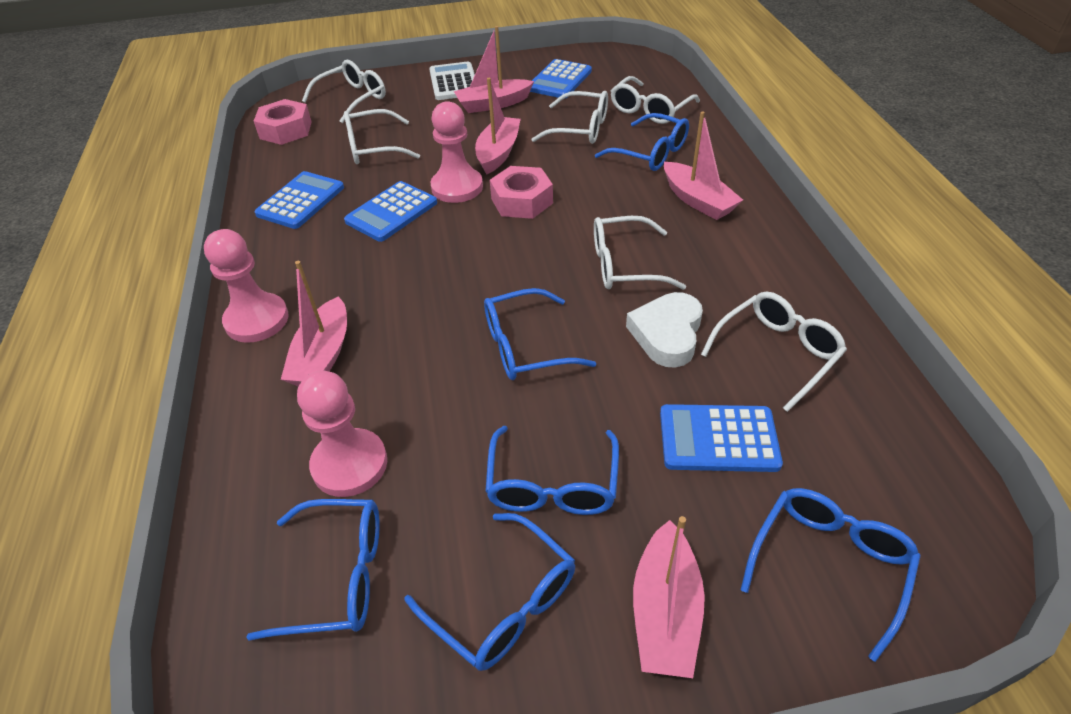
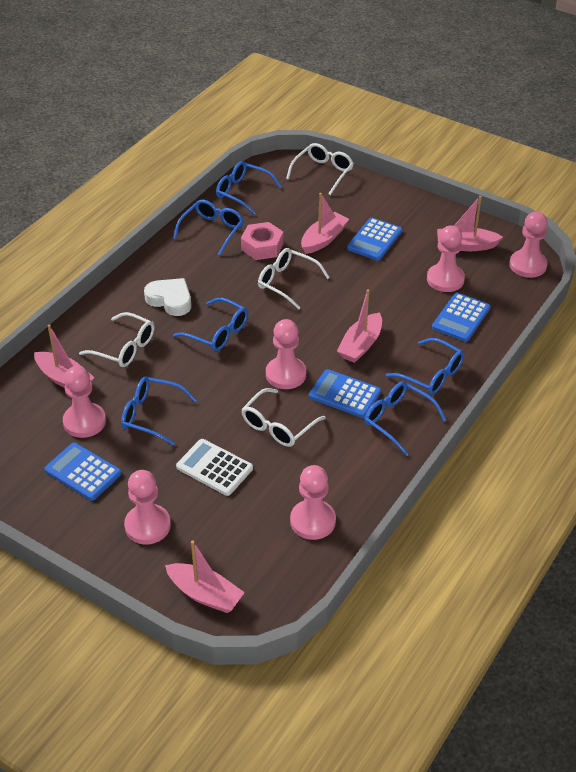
pink nut: 2 -> 1
pink pawn: 3 -> 6
white glasses: 6 -> 4

